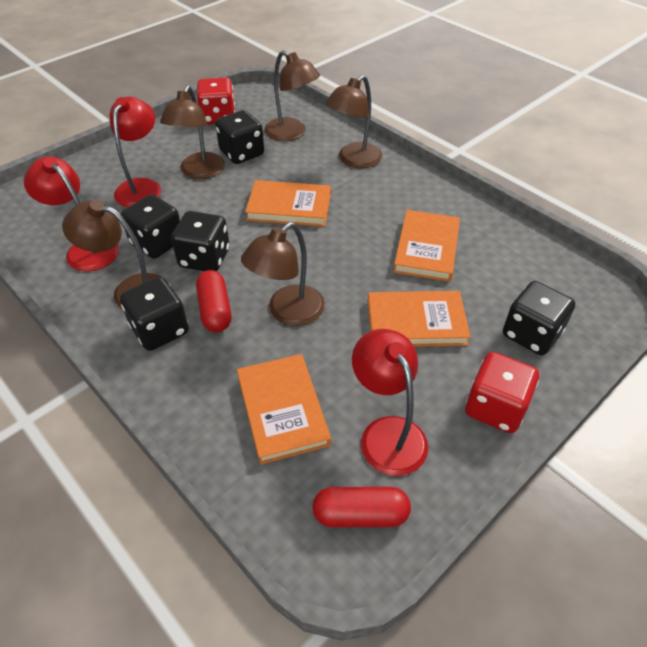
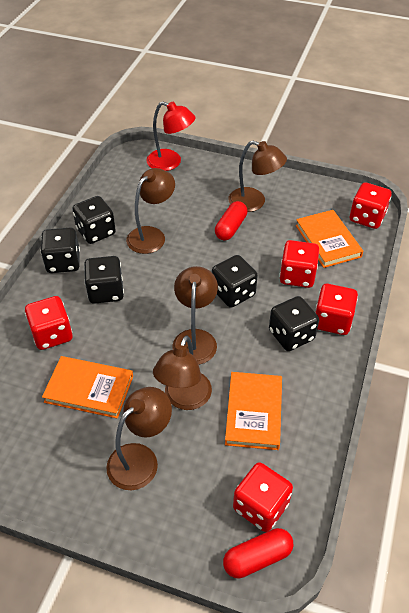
orange book: 4 -> 3
red dice: 2 -> 5
red lamp: 3 -> 1

